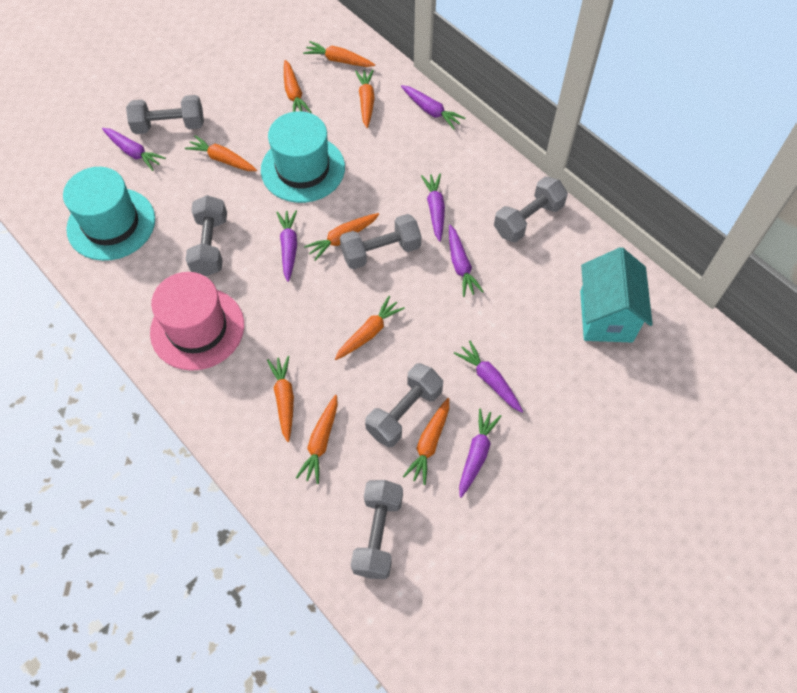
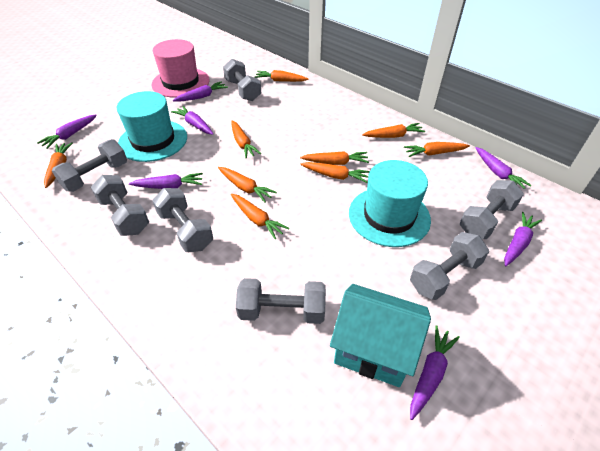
grey dumbbell: 6 -> 7

